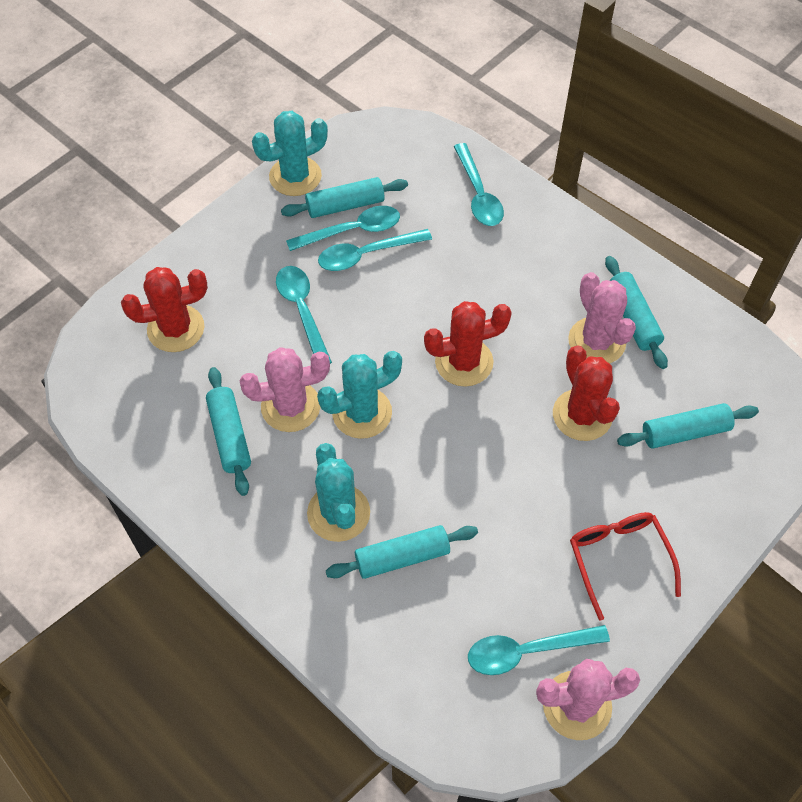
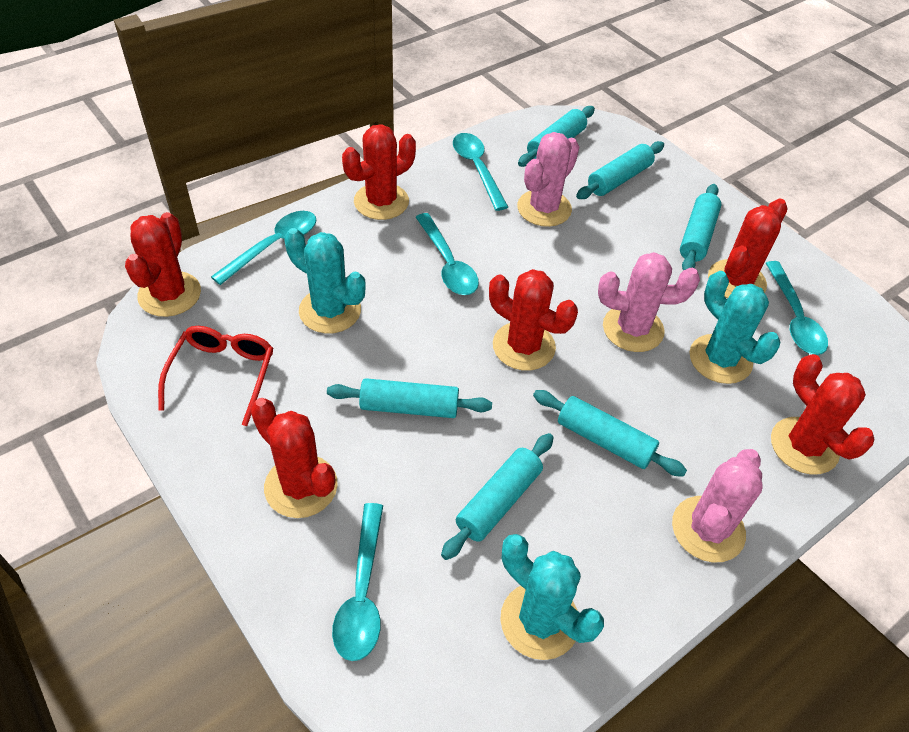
red cactus: 3 -> 6
turquoise rolling pin: 5 -> 6

